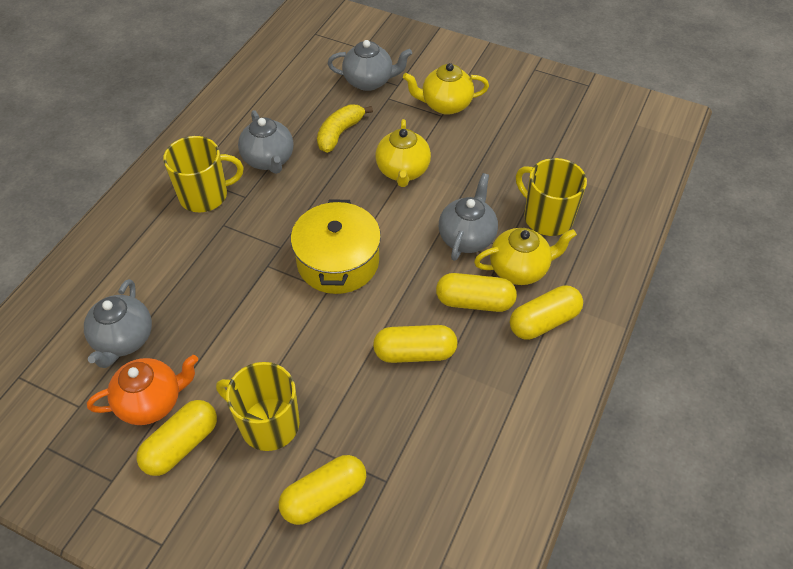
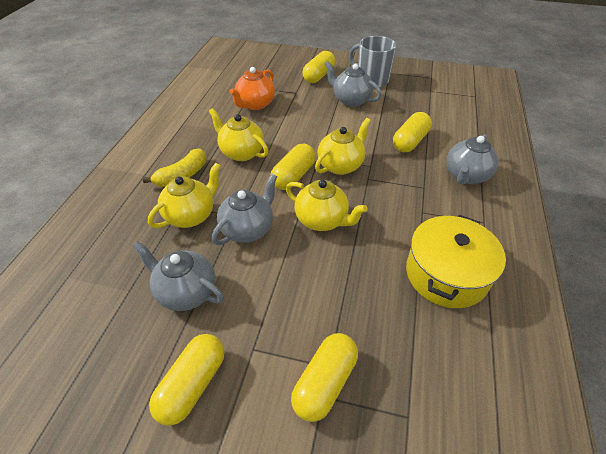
grey mug: 0 -> 1
yellow mug: 3 -> 0
yellow teapot: 3 -> 4

